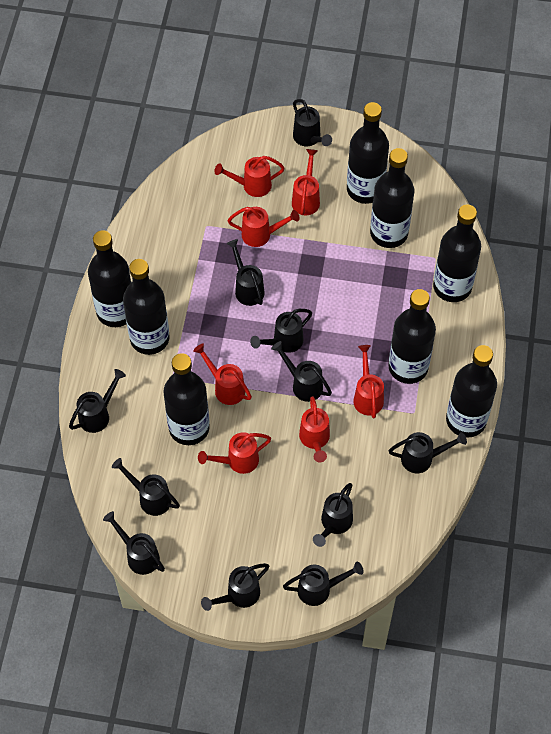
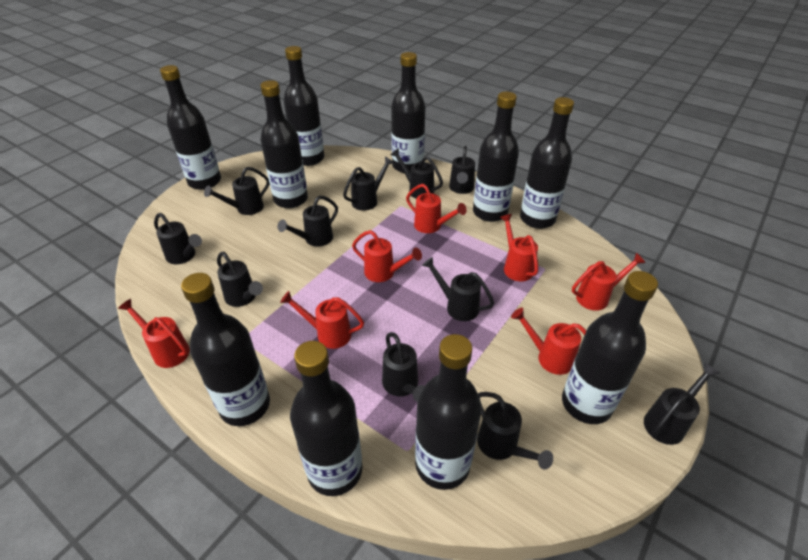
black bottle: 8 -> 10

